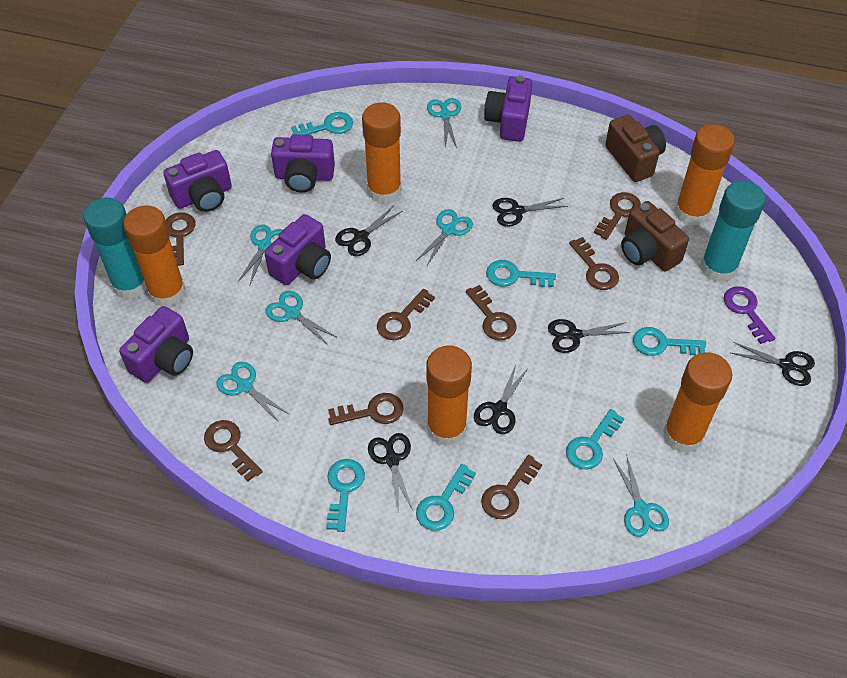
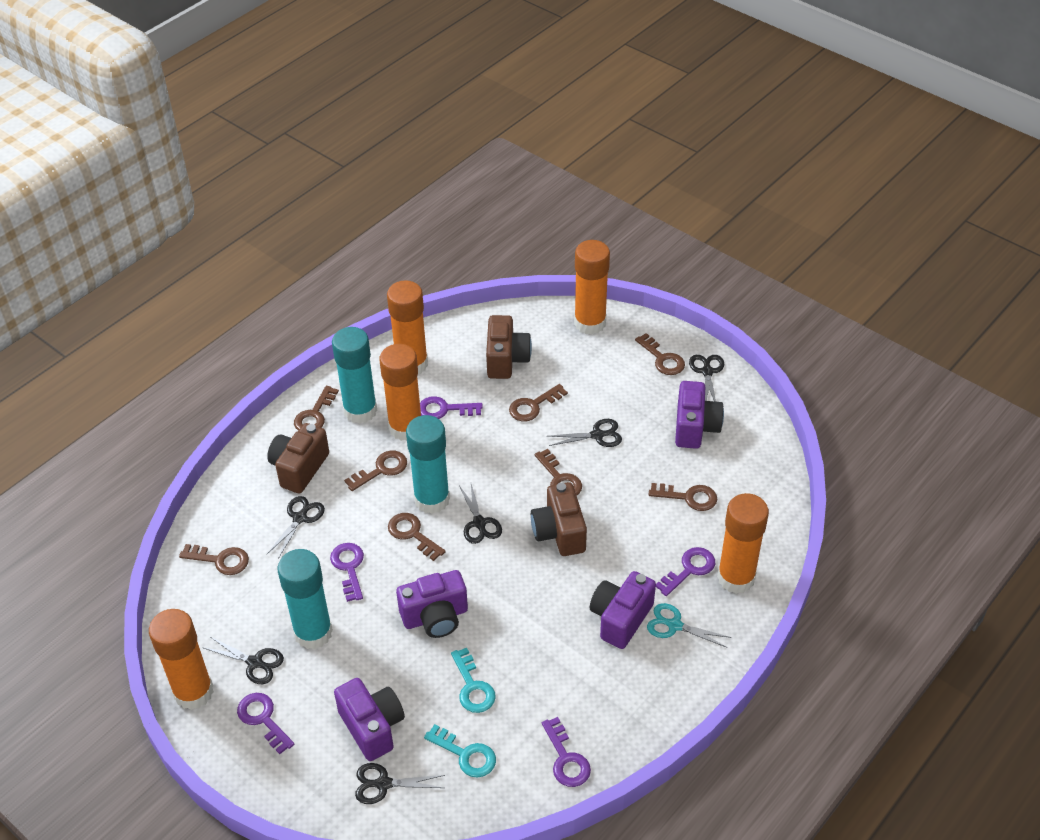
brown camera: 2 -> 3
purple camera: 5 -> 4
purple key: 1 -> 5
turquoise glue stick: 2 -> 3
turquoise key: 6 -> 2
turquoise scissors: 6 -> 1

